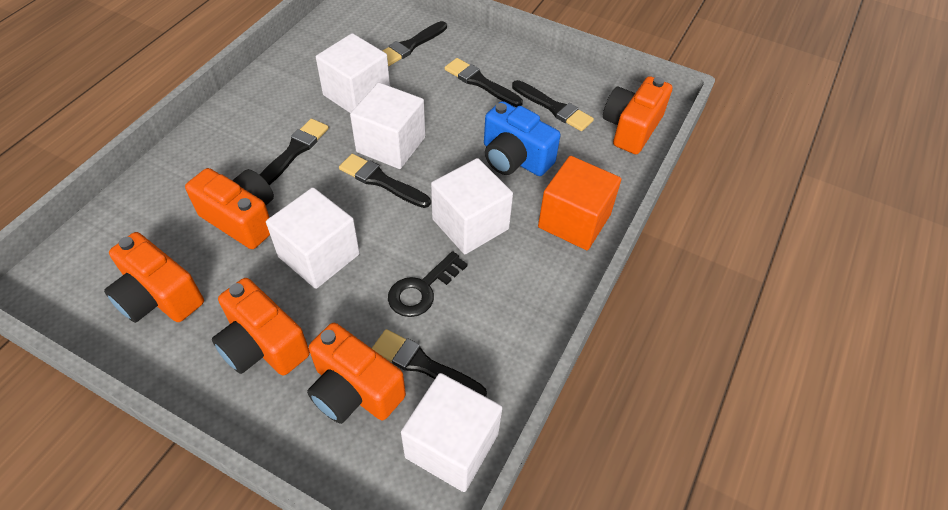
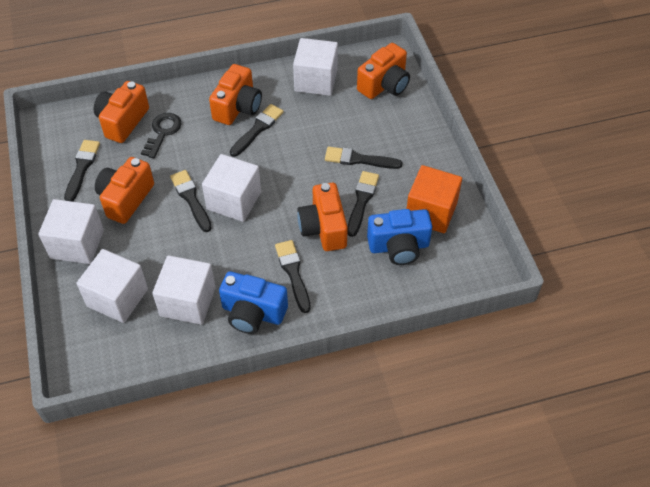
blue camera: 1 -> 2

